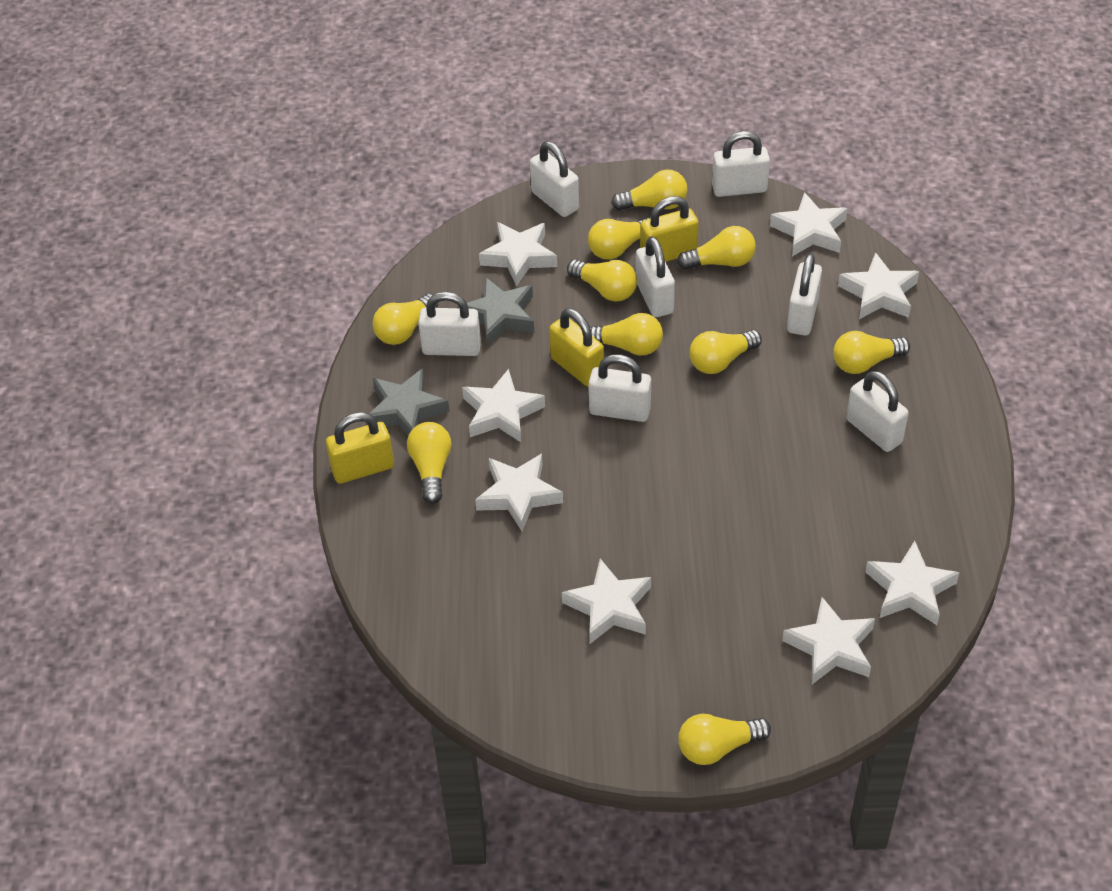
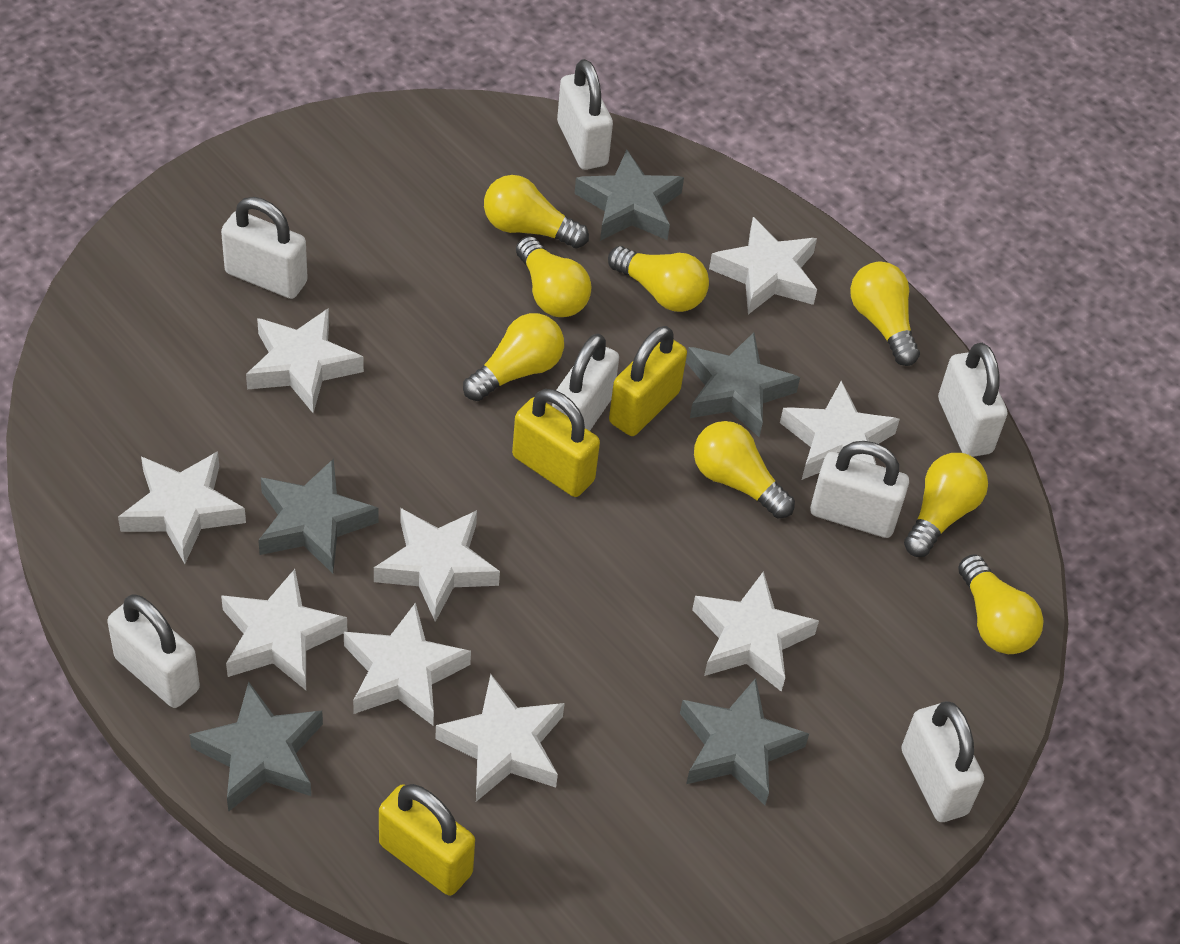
grey star: 2 -> 5
white star: 8 -> 9
yellow light bulb: 10 -> 8

